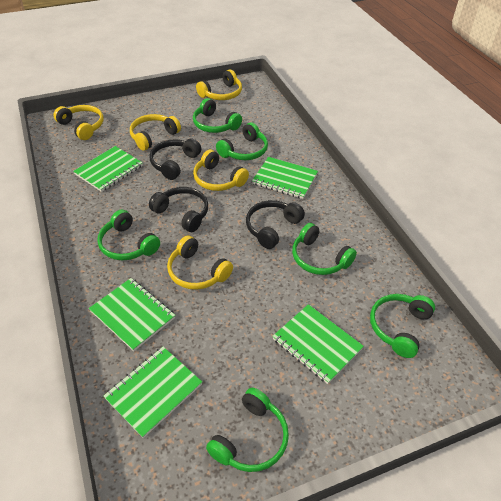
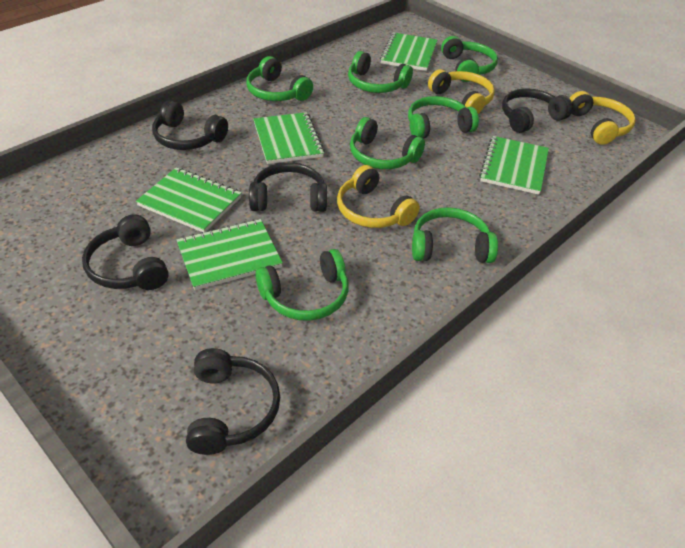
black headphones: 3 -> 5
green headphones: 6 -> 7
yellow headphones: 5 -> 3

